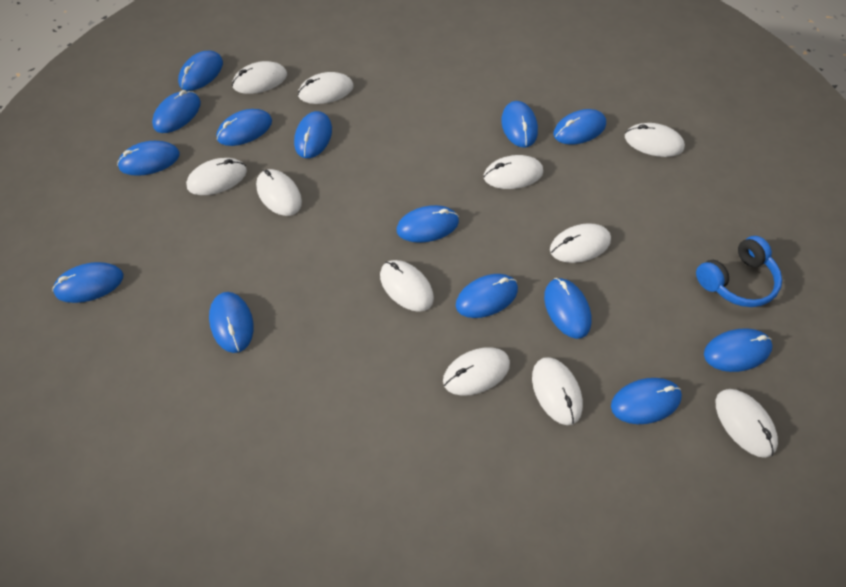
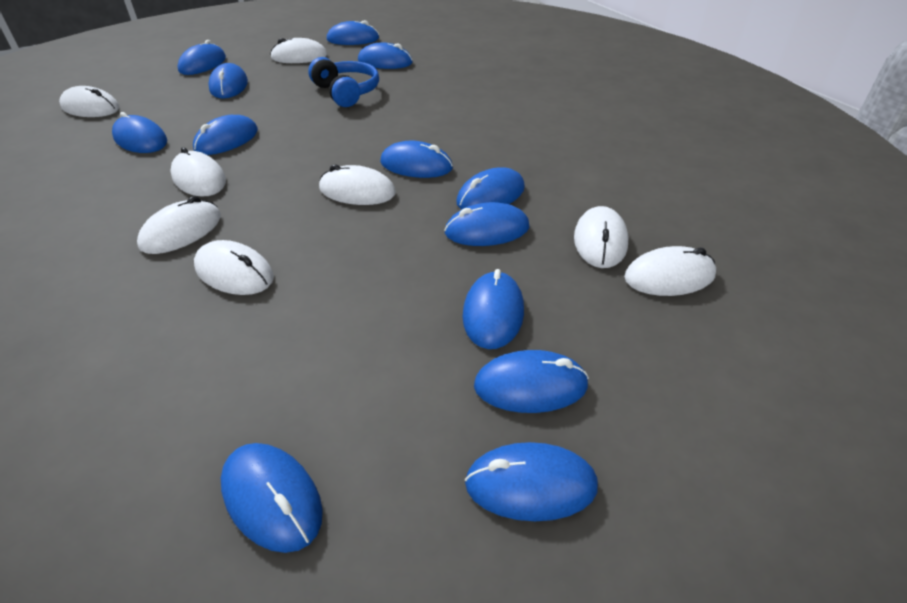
blue mouse: 14 -> 13
white mouse: 11 -> 8

